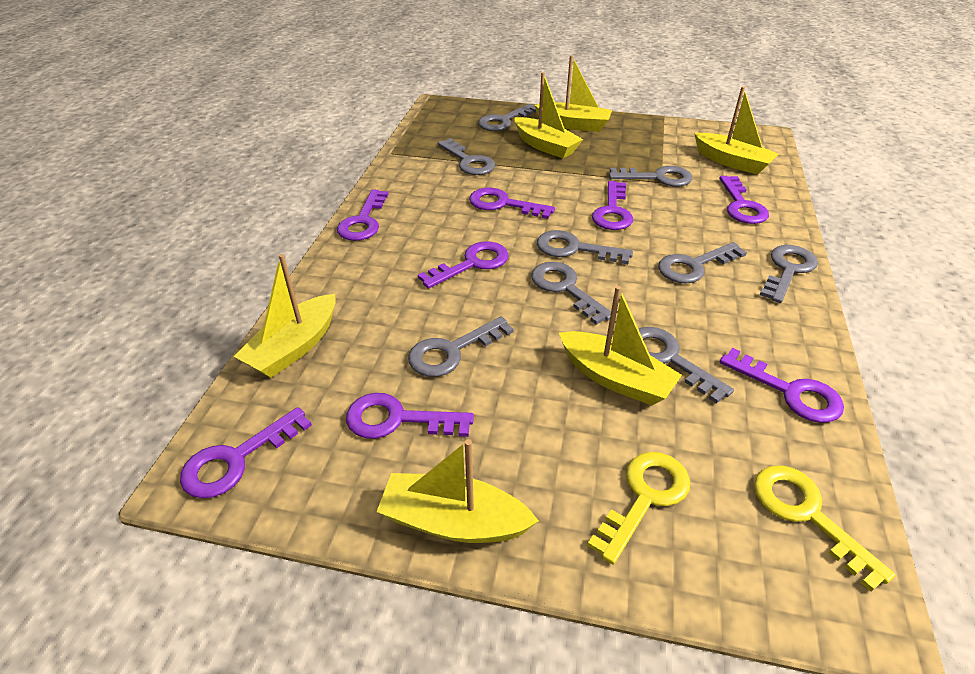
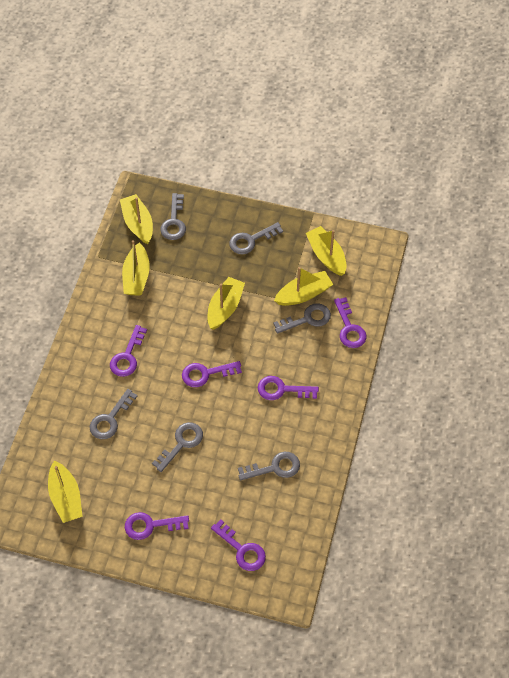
grey key: 9 -> 6
purple key: 8 -> 6
yellow key: 2 -> 0

